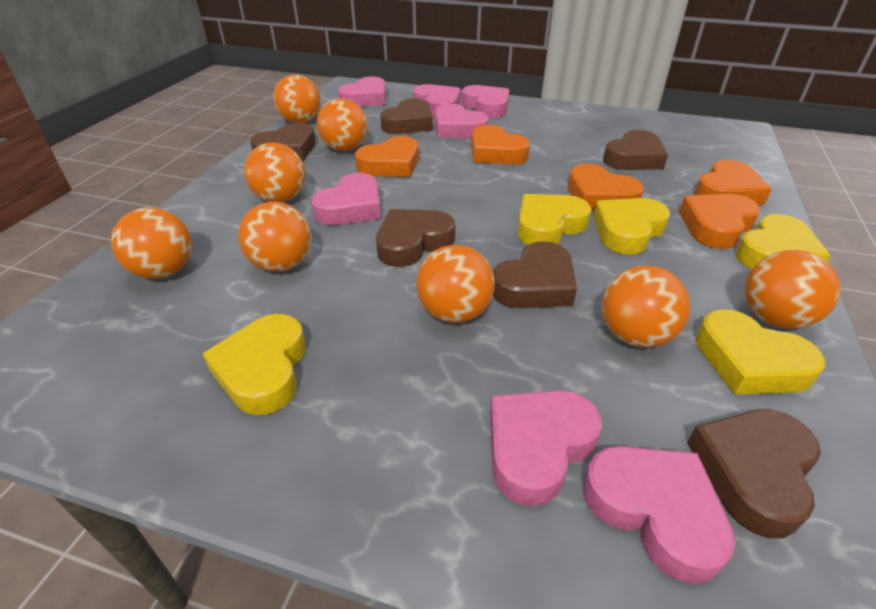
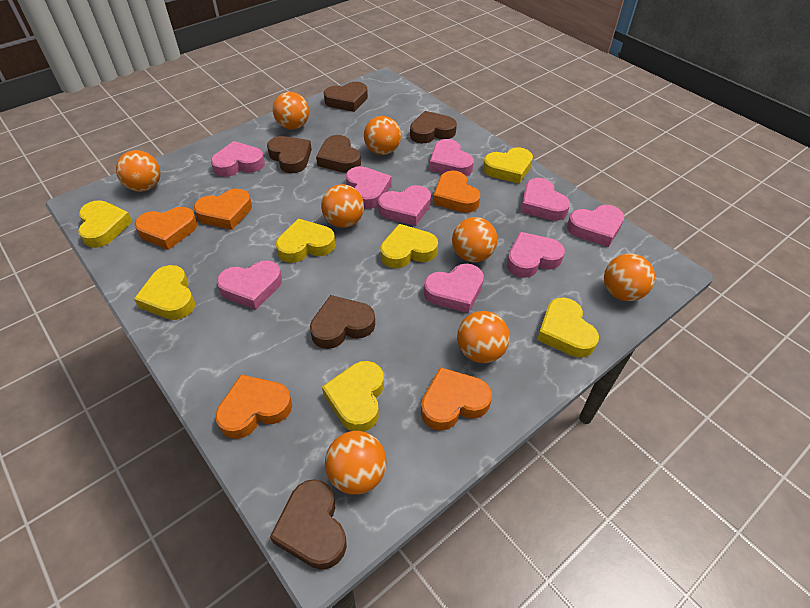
pink heart: 7 -> 9
yellow heart: 5 -> 7

